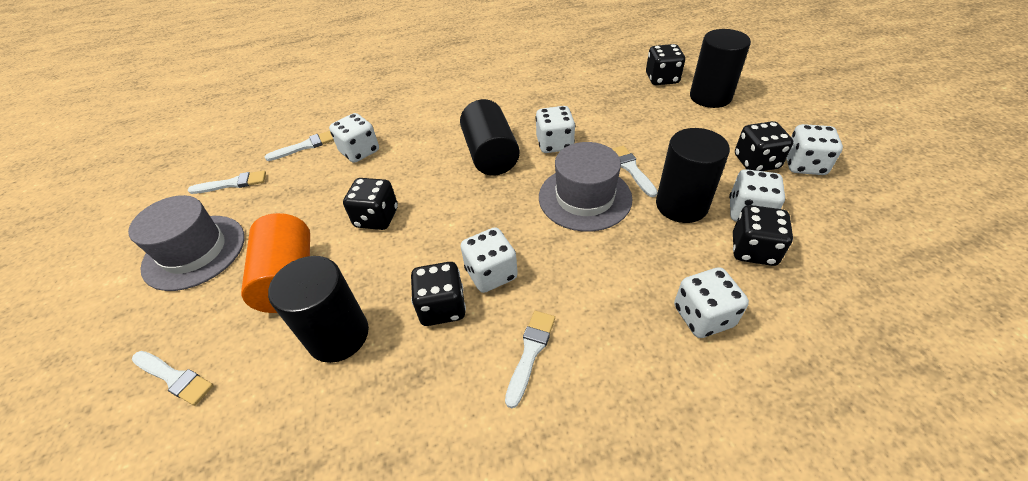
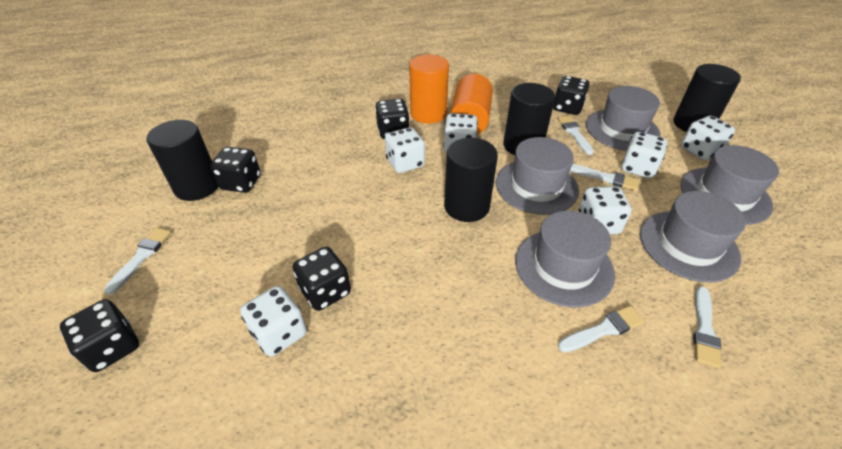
grey hat: 2 -> 5
orange cylinder: 1 -> 2

